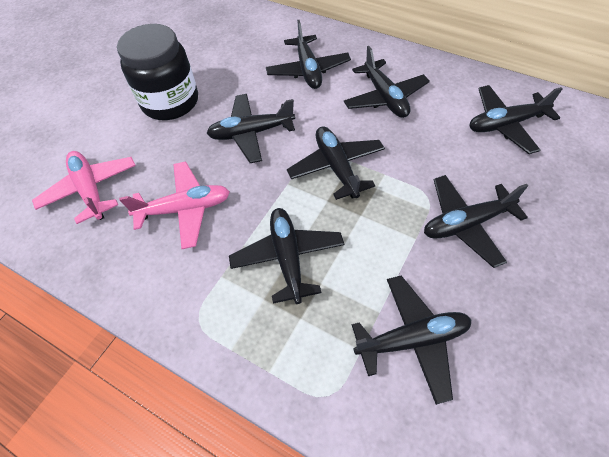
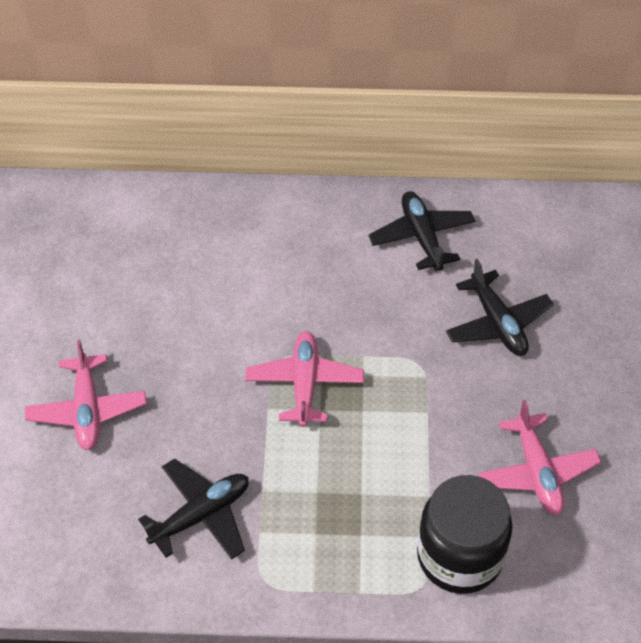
black plane: 8 -> 3
pink plane: 2 -> 3

